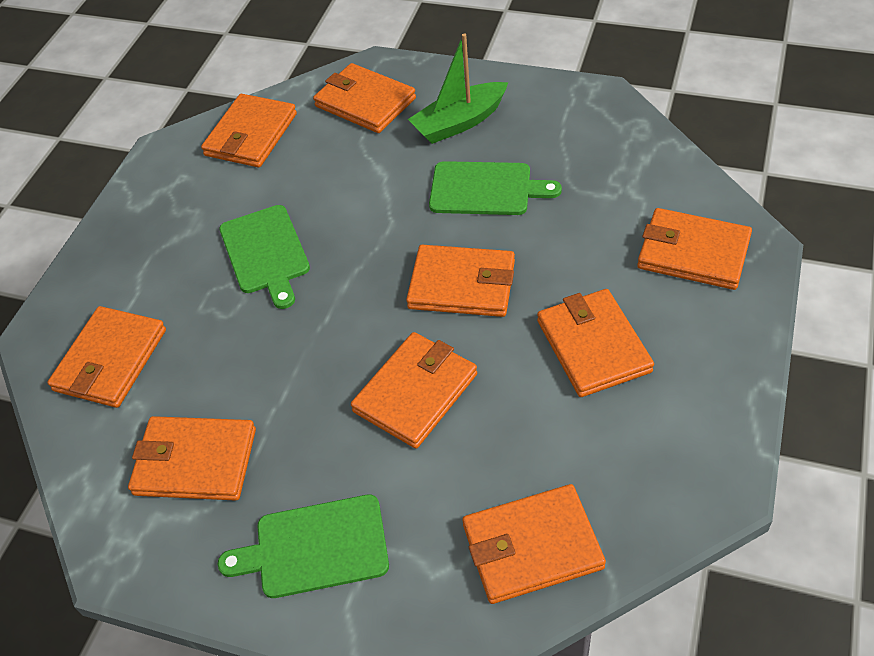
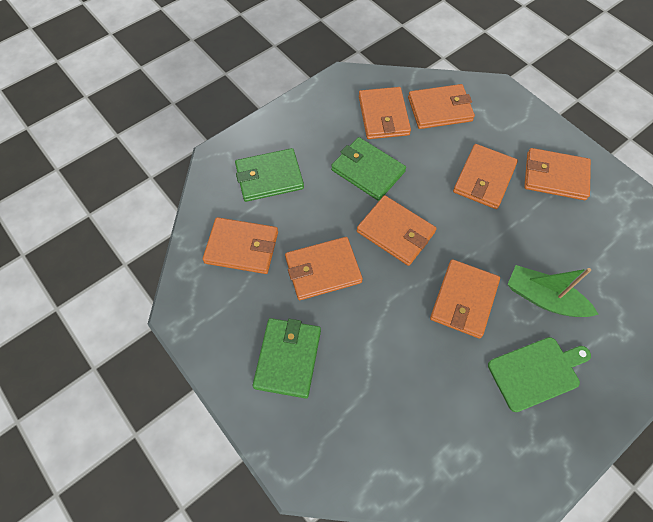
green cutting board: 3 -> 1
green wallet: 0 -> 3
orange wallet: 9 -> 8

